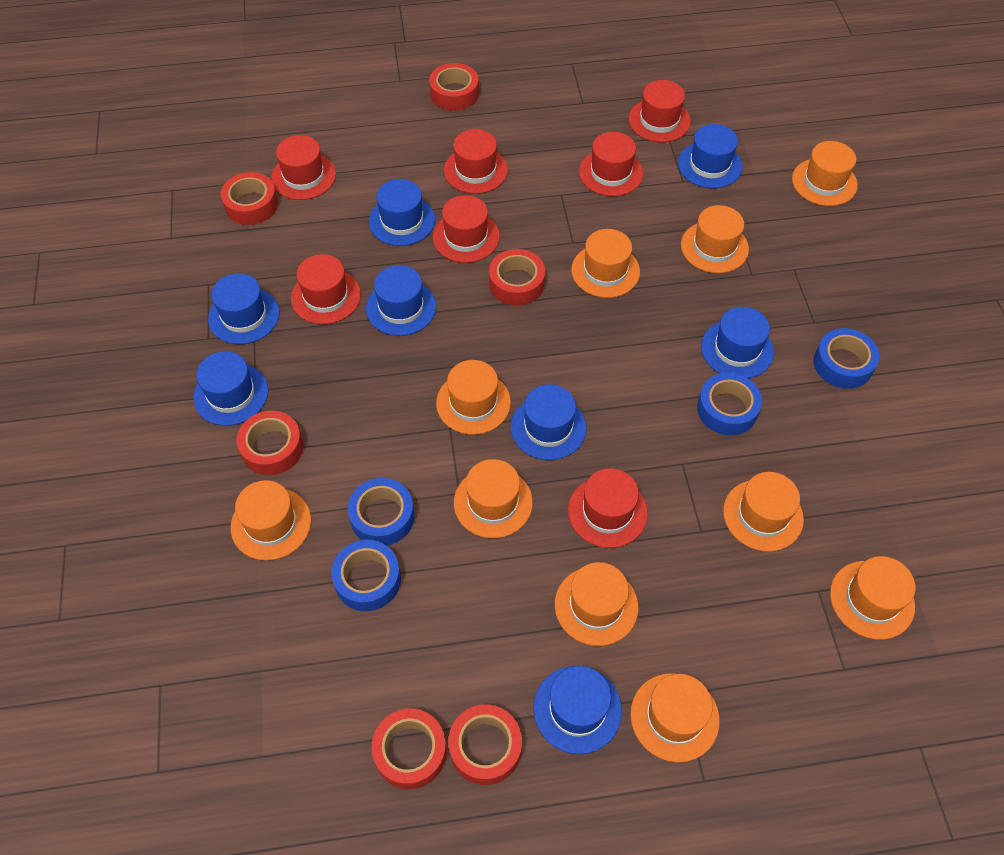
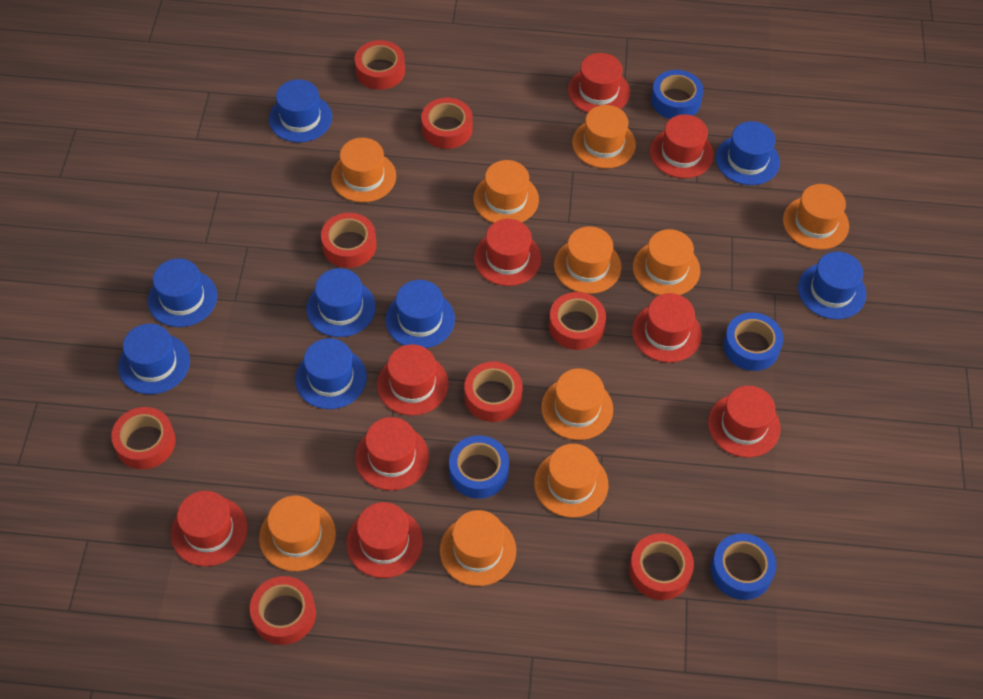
red hat: 7 -> 9
red tape: 6 -> 8

